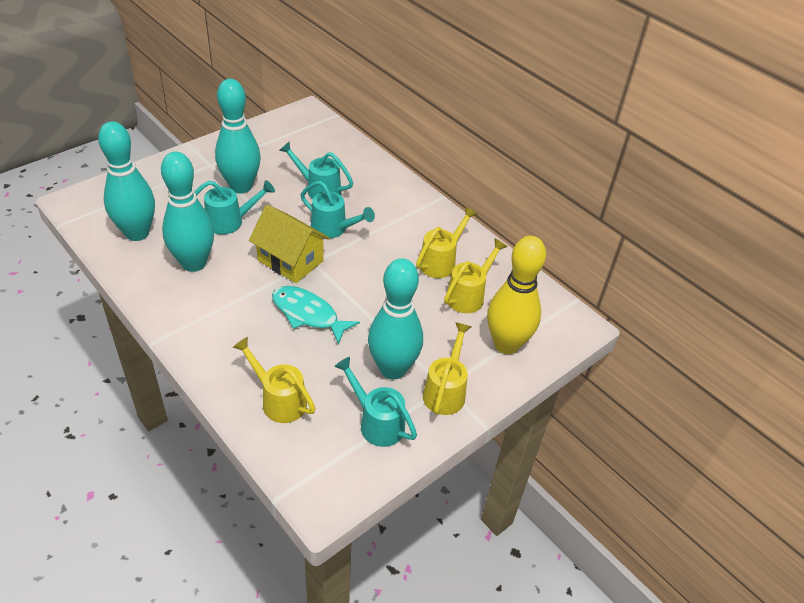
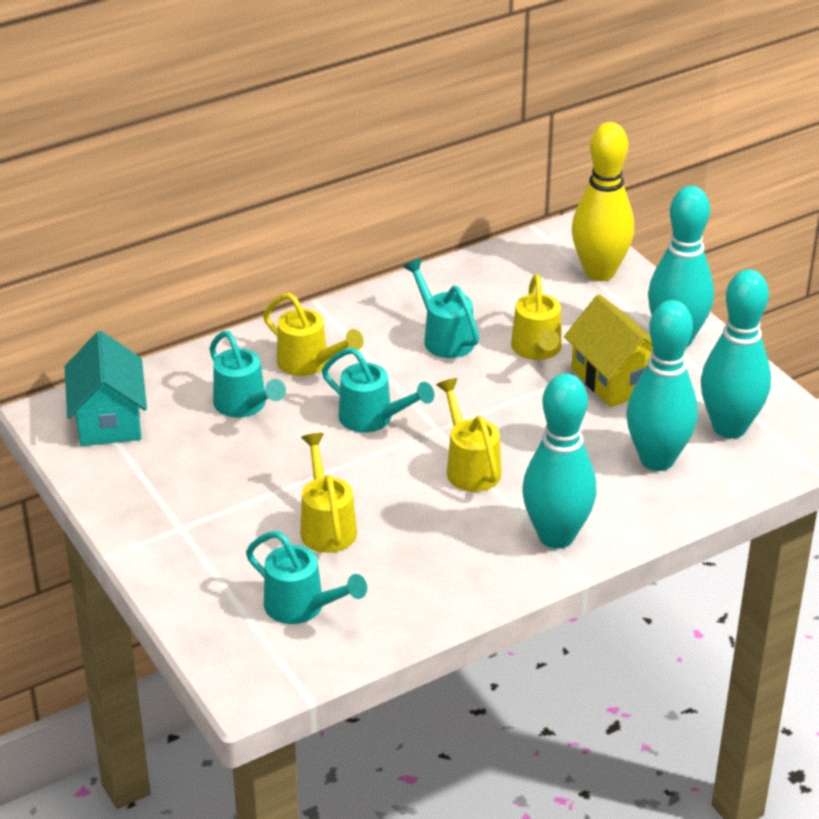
turquoise fish: 1 -> 0
turquoise house: 0 -> 1

